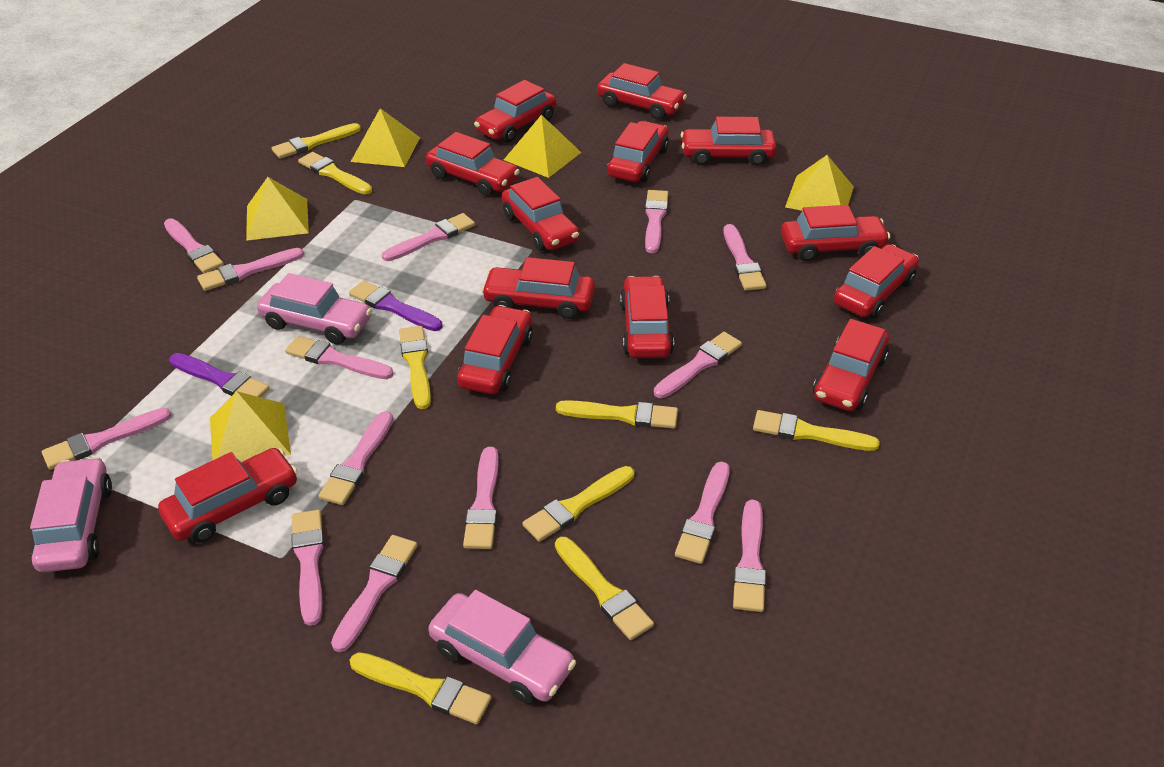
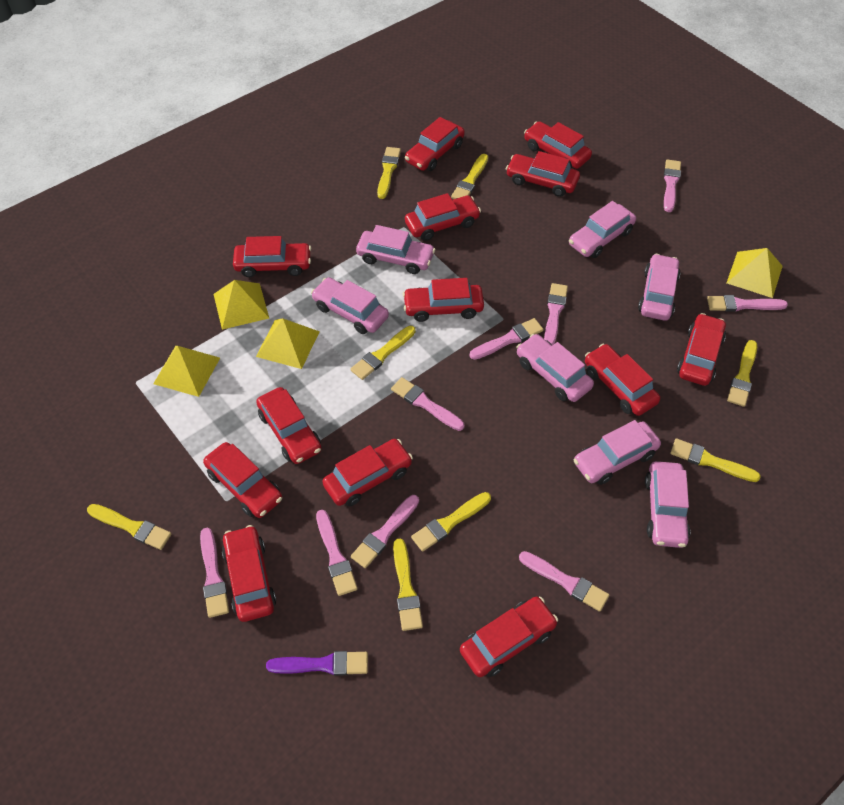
pink brush: 14 -> 9
pink car: 3 -> 7
purple brush: 2 -> 1
yellow pyramid: 5 -> 4

